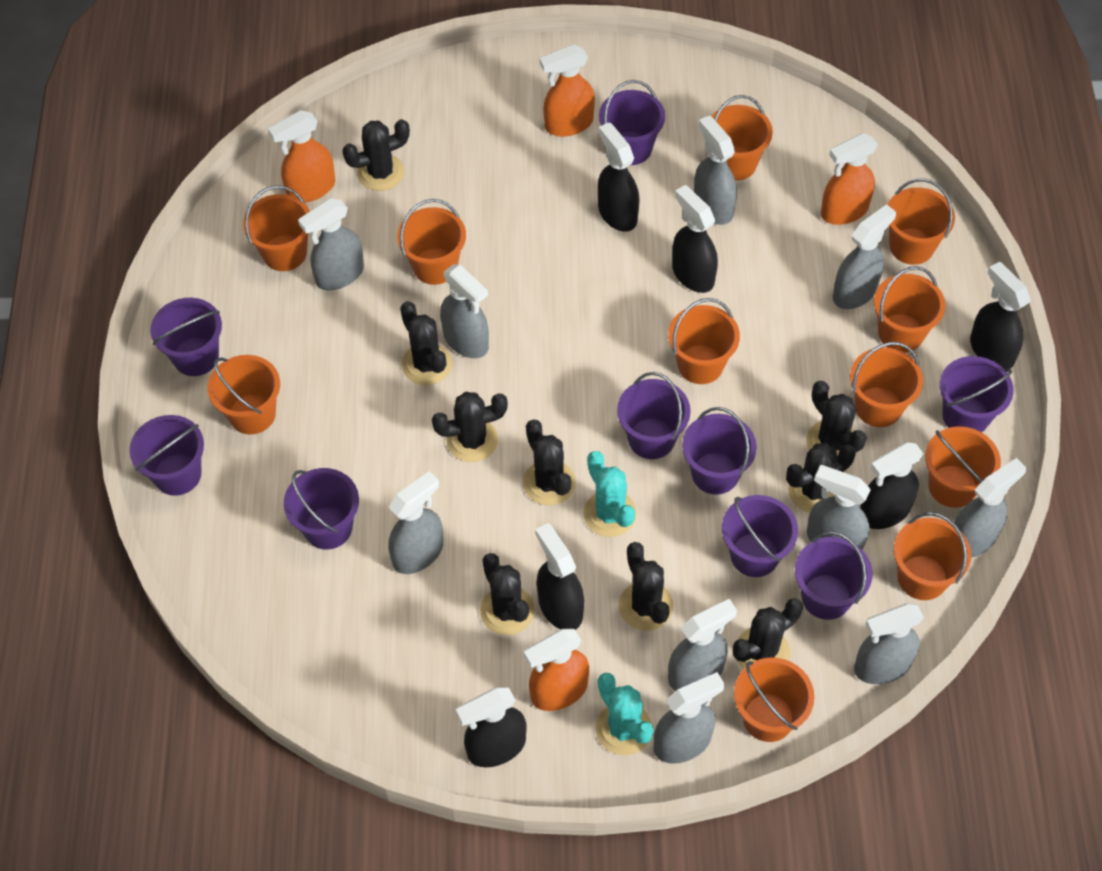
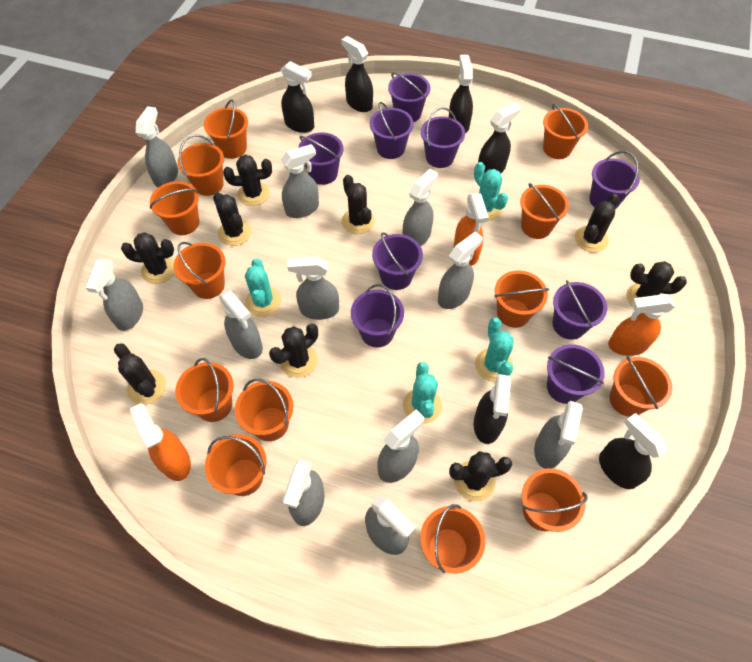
grey spray bottle: 10 -> 11
orange bucket: 11 -> 13
orange spray bottle: 4 -> 3
turquoise cactus: 2 -> 4

